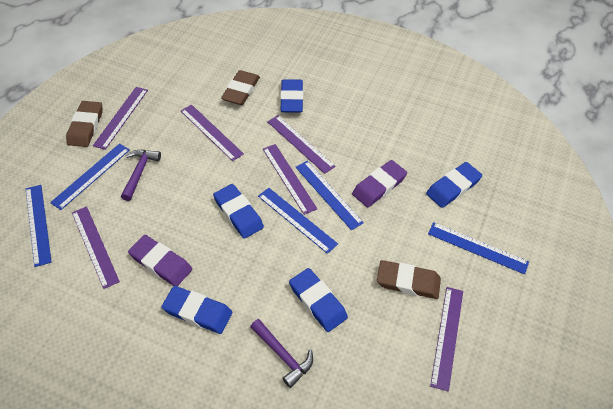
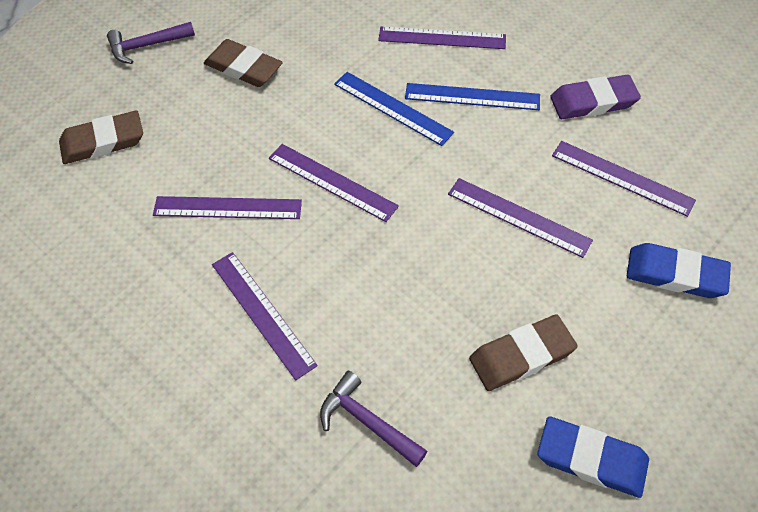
blue eraser: 5 -> 2
blue ruler: 5 -> 2
purple eraser: 2 -> 1

